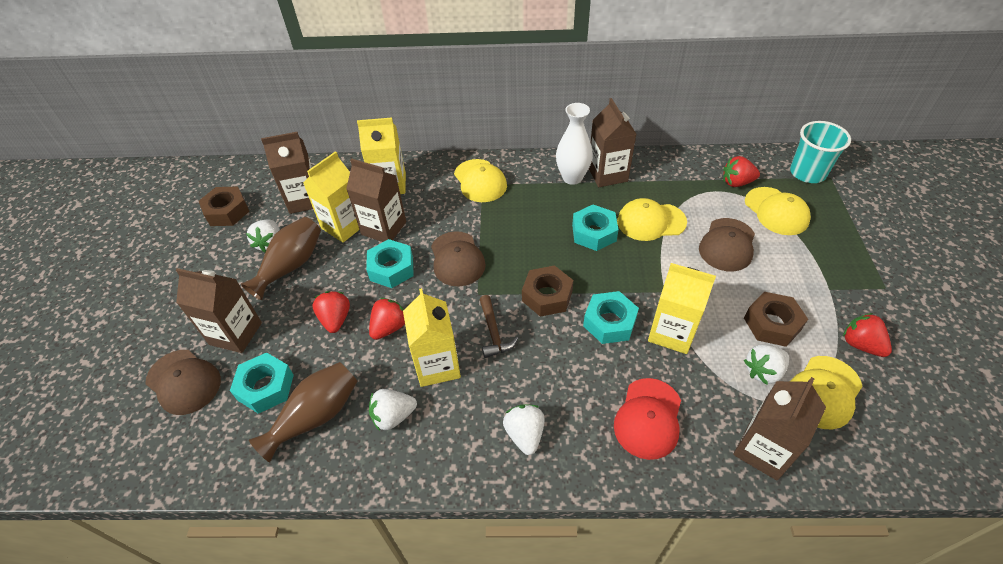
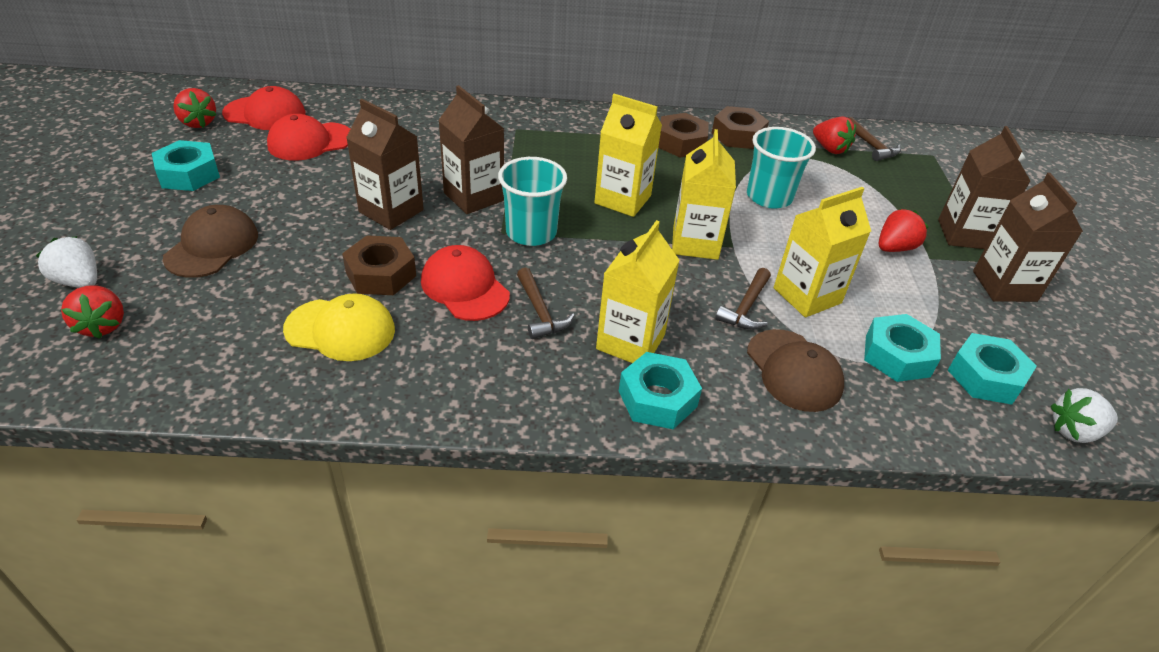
brown cap: 3 -> 2
brown carton: 5 -> 4
brown hammer: 1 -> 3
brown vase: 2 -> 0
red cap: 1 -> 3
turquoise cup: 1 -> 2
white strawberry: 4 -> 2
white vase: 1 -> 0
yellow cap: 4 -> 1

